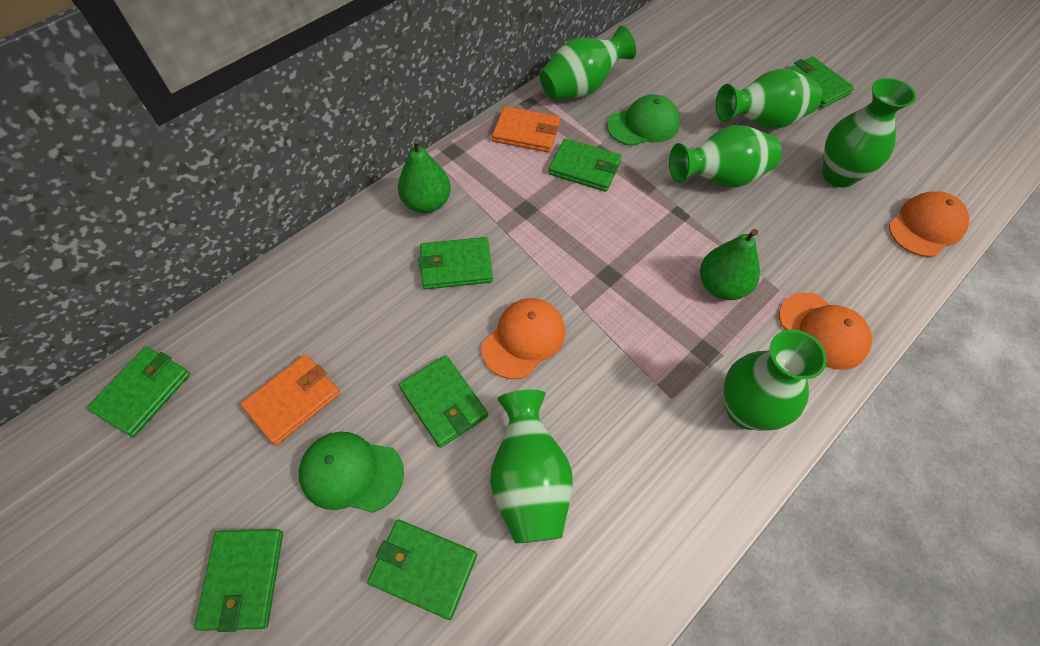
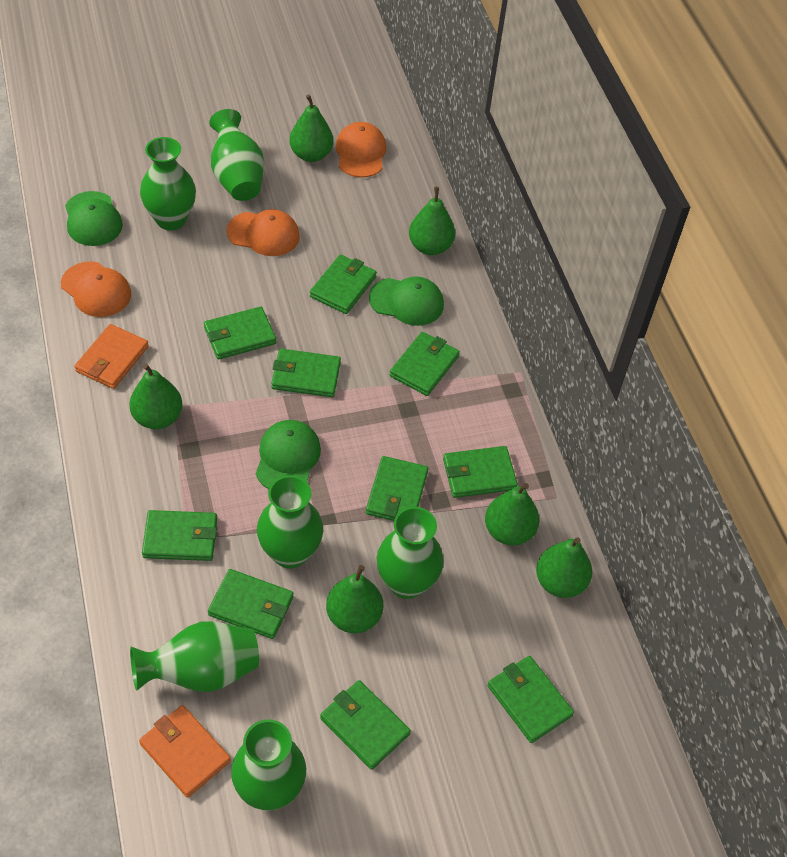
green cap: 2 -> 3
green pear: 2 -> 6
green wallet: 7 -> 10

